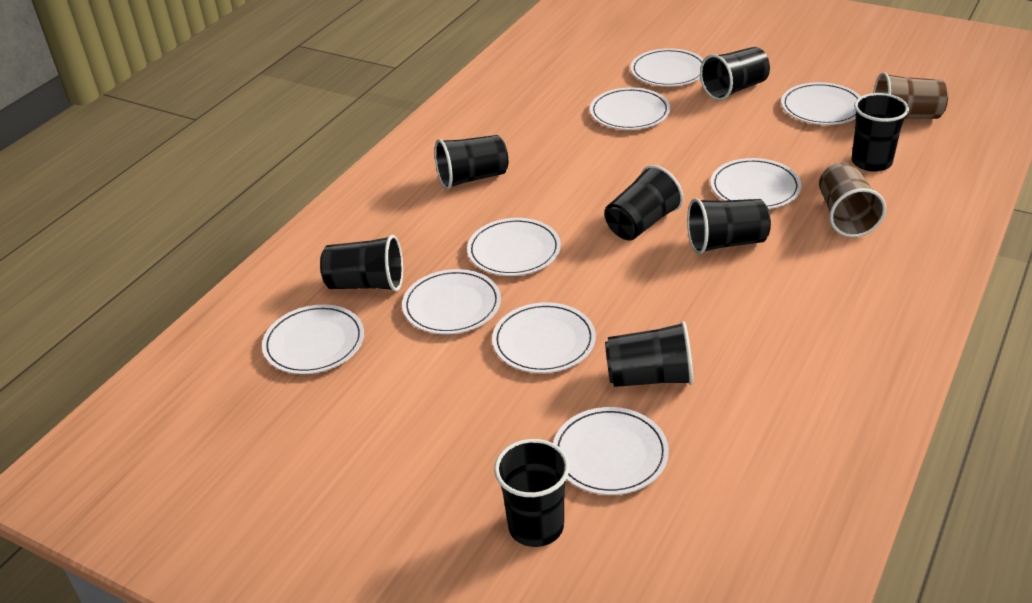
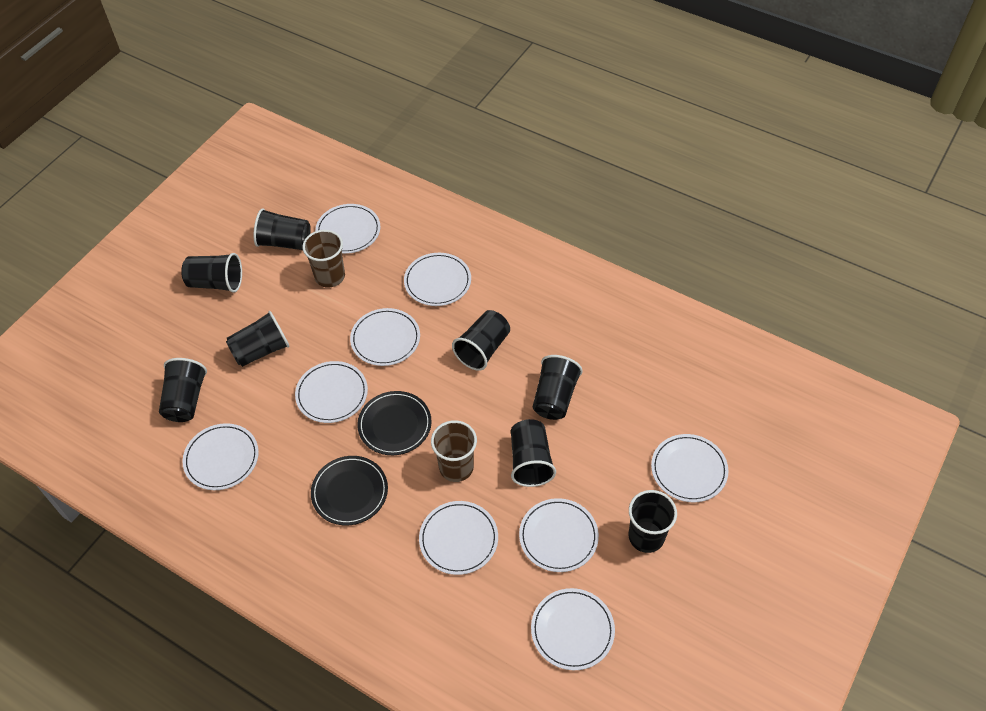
black plate: 0 -> 2

